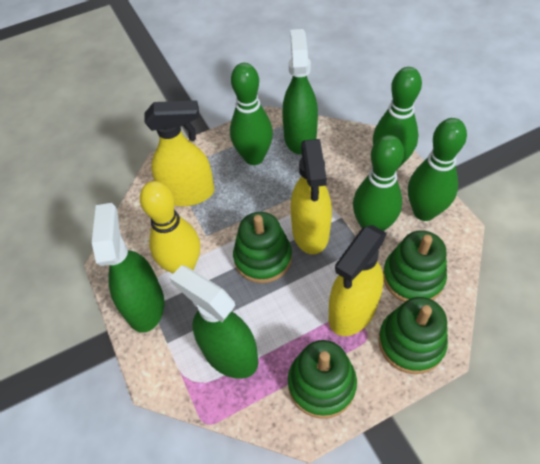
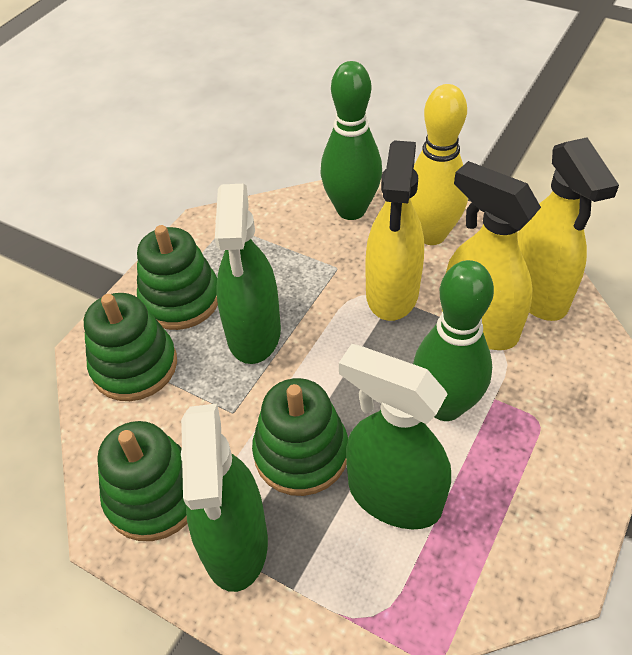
green bowling pin: 4 -> 2

